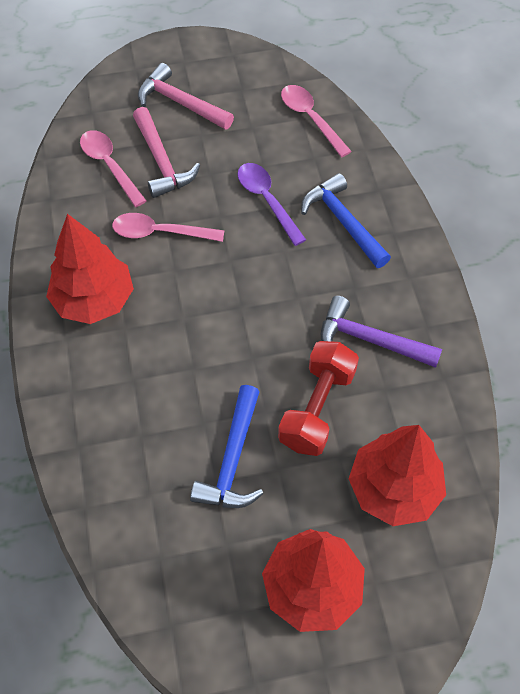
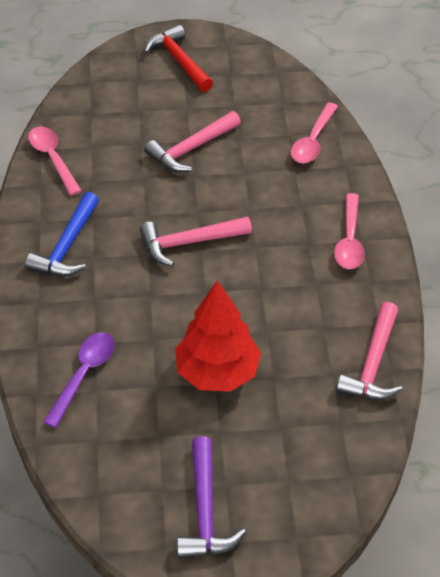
blue hammer: 2 -> 1
pink hammer: 2 -> 3
red dumbbell: 1 -> 0
red hammer: 0 -> 1
red tree: 3 -> 1

